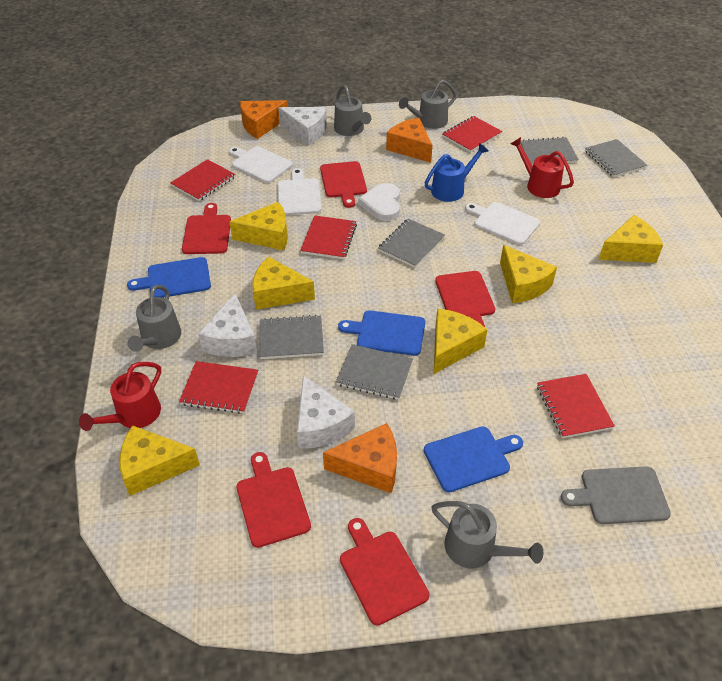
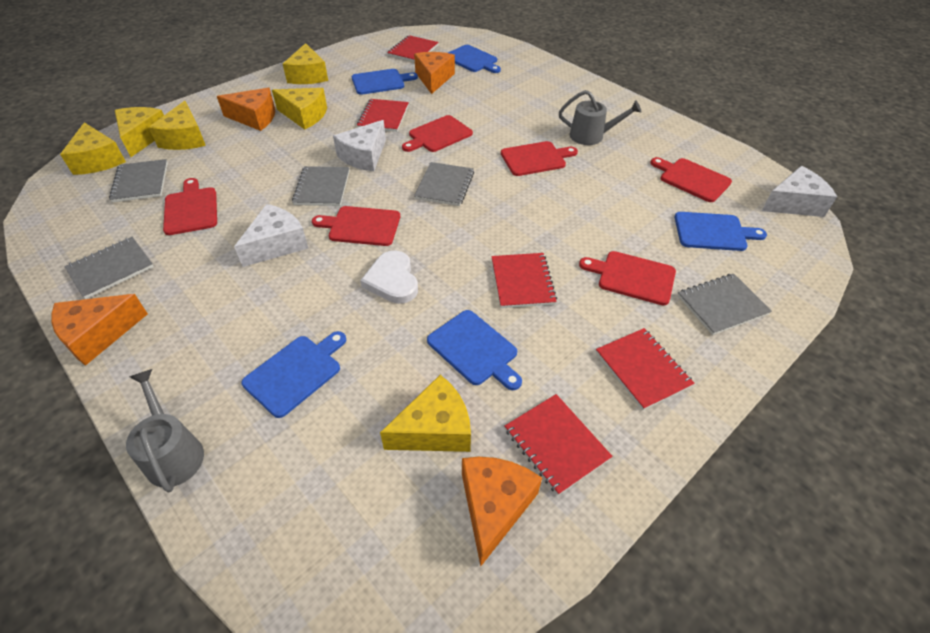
blue cutting board: 3 -> 5
blue watering can: 1 -> 0
grey cutting board: 1 -> 0
grey watering can: 4 -> 2
orange cheese: 3 -> 4
red cutting board: 5 -> 6
red watering can: 2 -> 0
white cutting board: 3 -> 0

